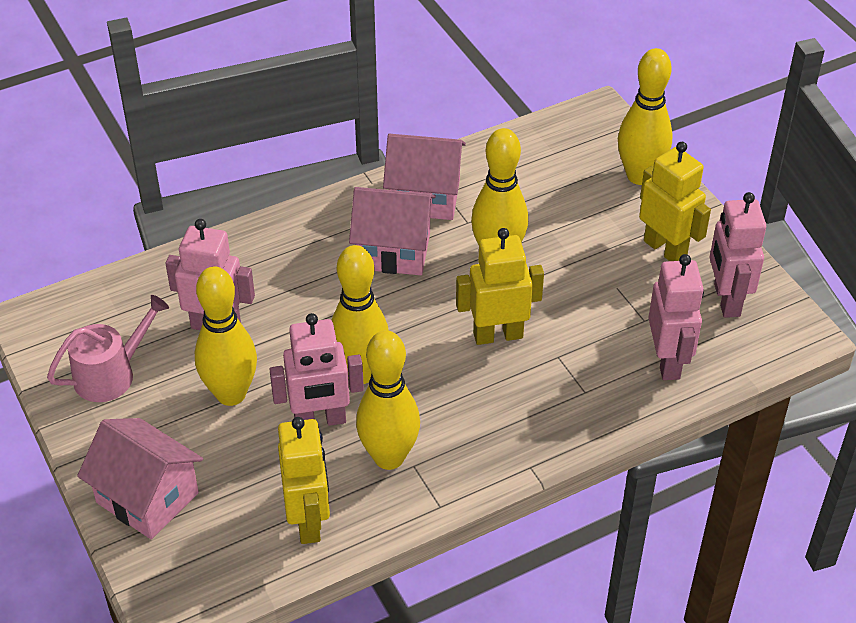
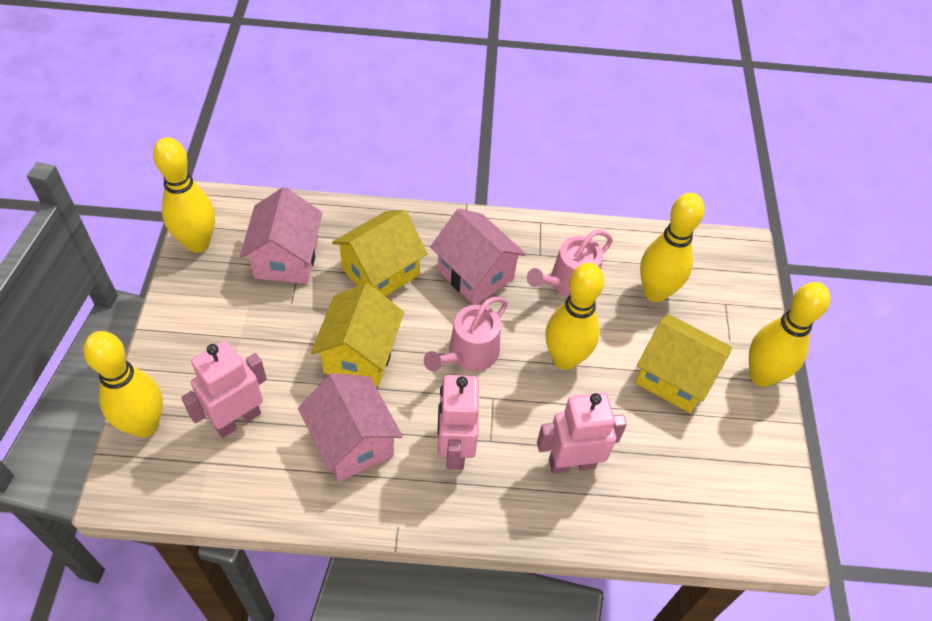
pink robot: 4 -> 3
pink watering can: 1 -> 2
yellow house: 0 -> 3
yellow robot: 3 -> 0

